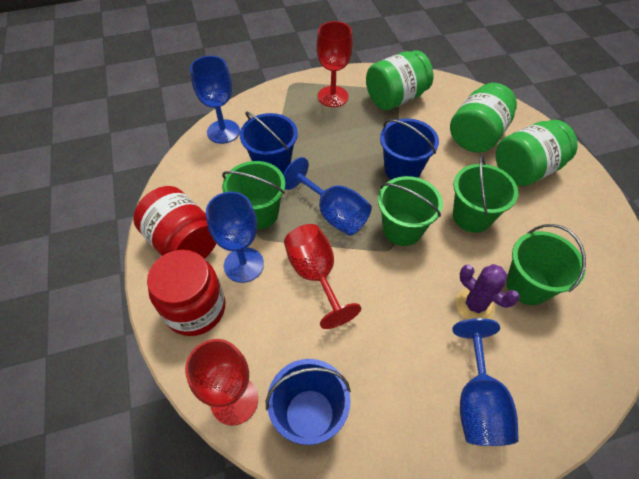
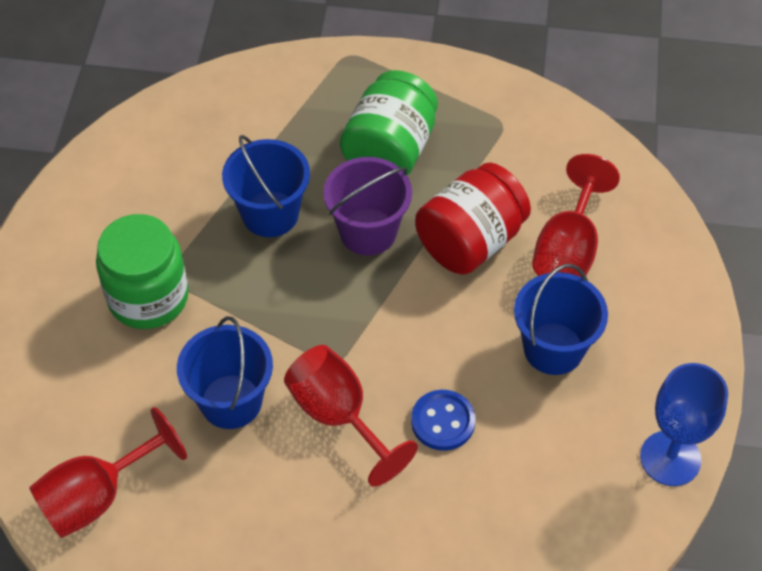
blue button: 0 -> 1
blue goblet: 4 -> 1
green bucket: 4 -> 0
green jar: 3 -> 2
purple bucket: 0 -> 1
purple cactus: 1 -> 0
red jar: 2 -> 1

